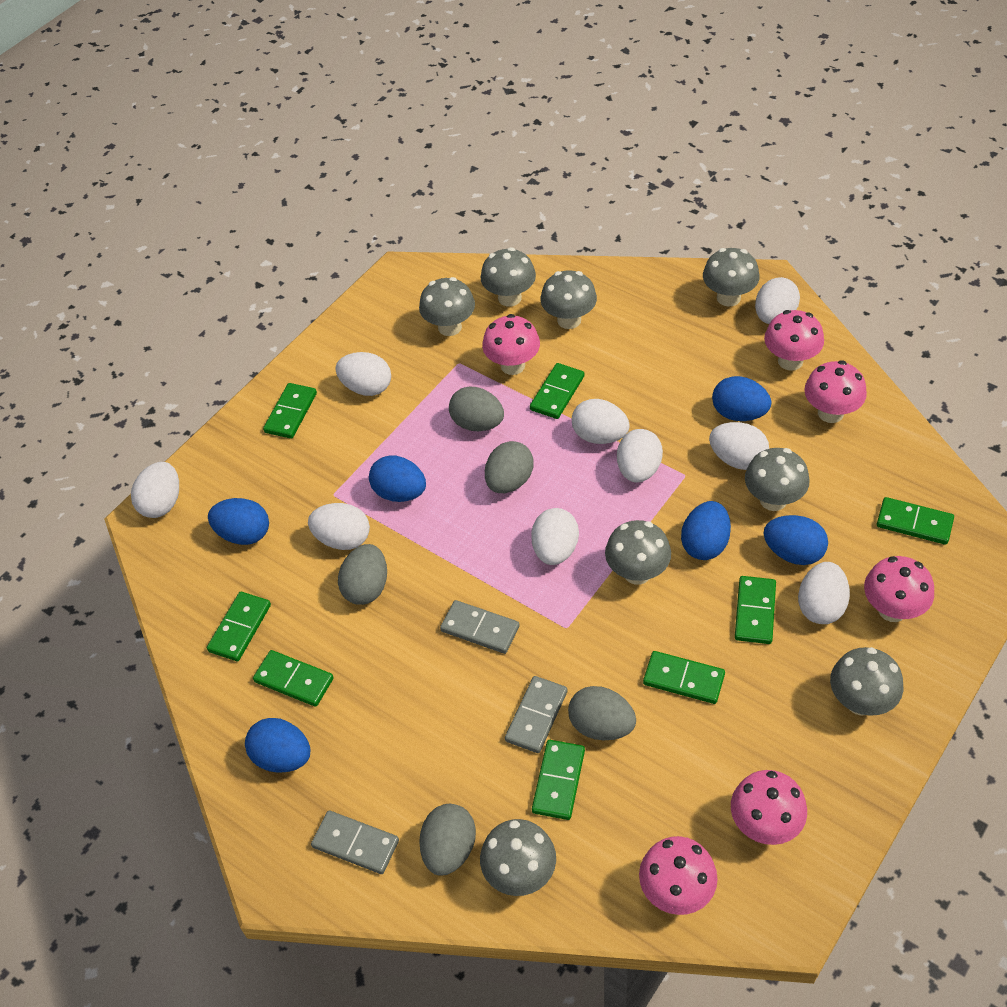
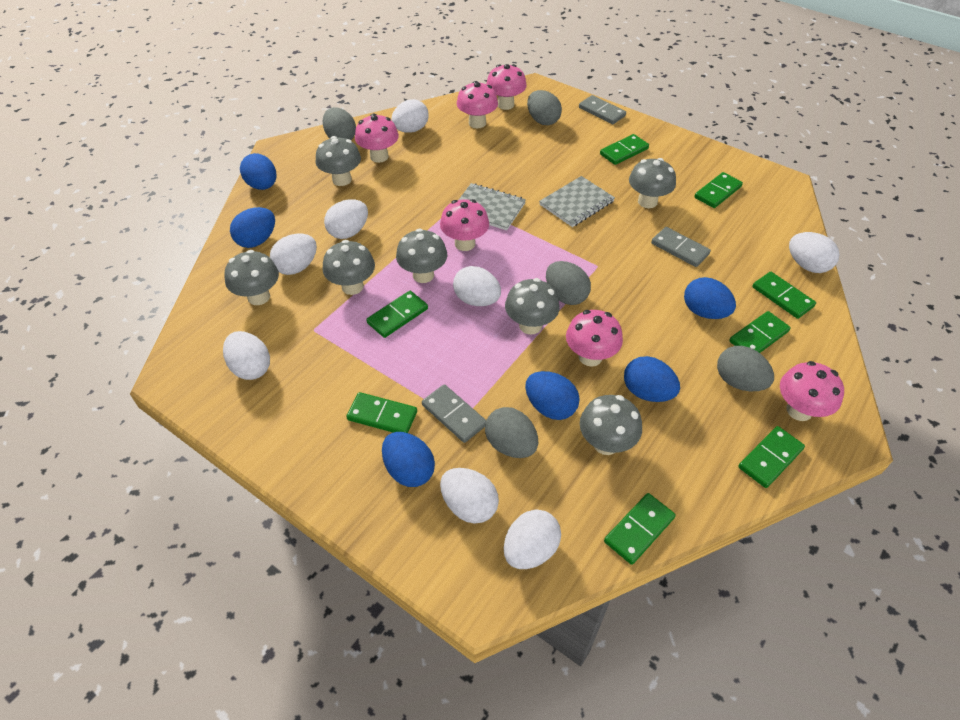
grey mushroom: 8 -> 7
grey notebook: 0 -> 2
white egg: 9 -> 8

